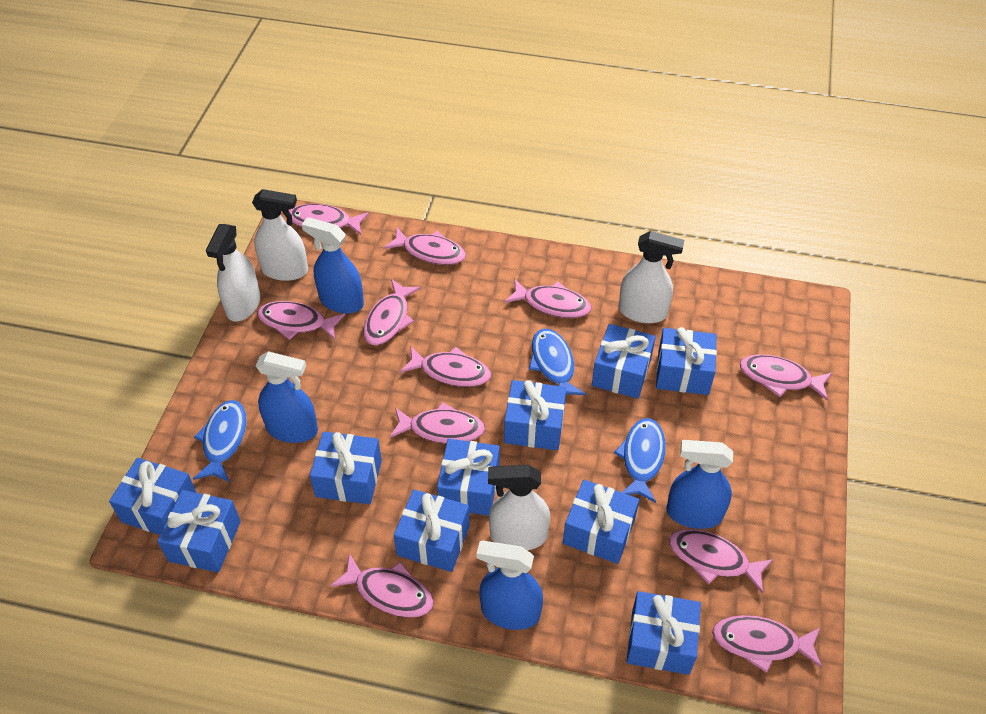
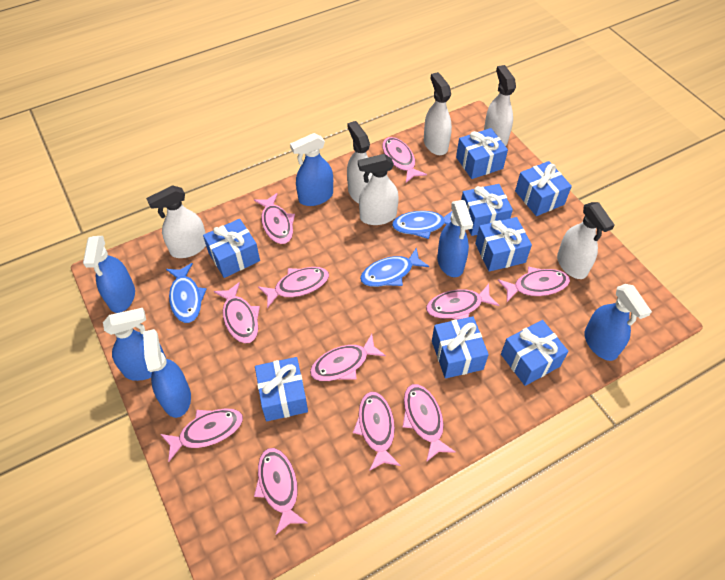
blue gift: 10 -> 8
blue spray bottle: 4 -> 6
white spray bottle: 4 -> 6

